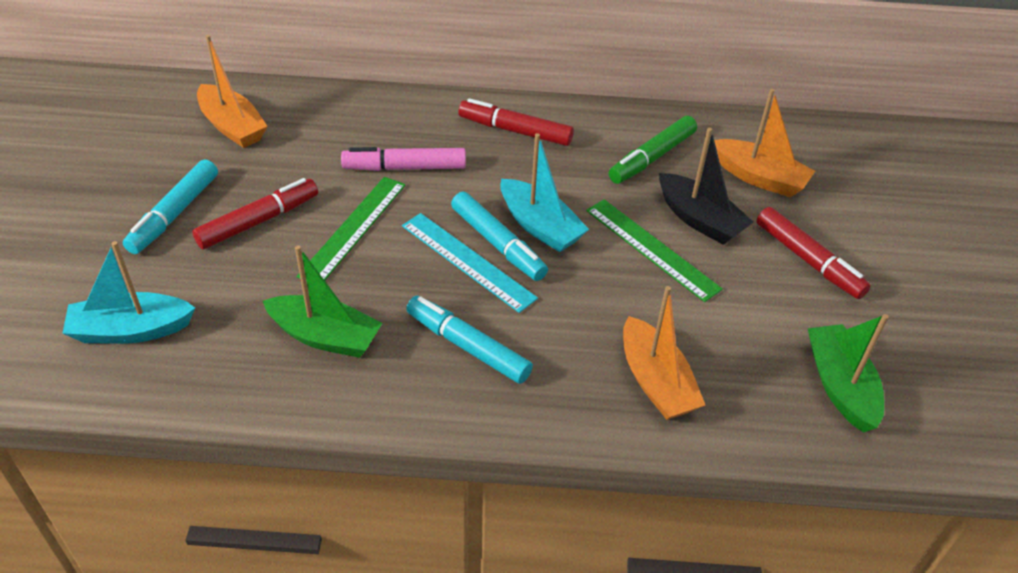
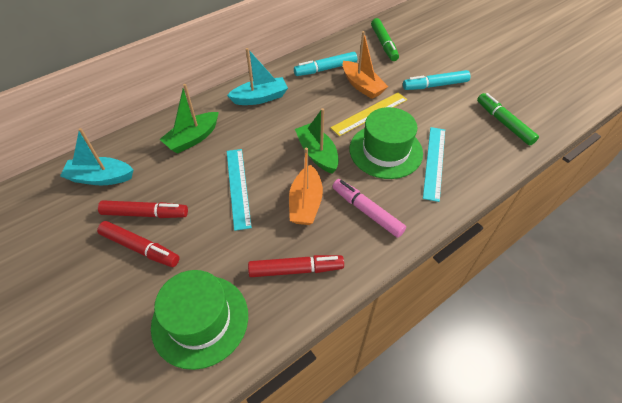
black boat: 1 -> 0
green hat: 0 -> 2
green marker: 1 -> 2
green ruler: 2 -> 0
orange boat: 3 -> 2
turquoise marker: 3 -> 2
turquoise ruler: 1 -> 2
yellow ruler: 0 -> 1

